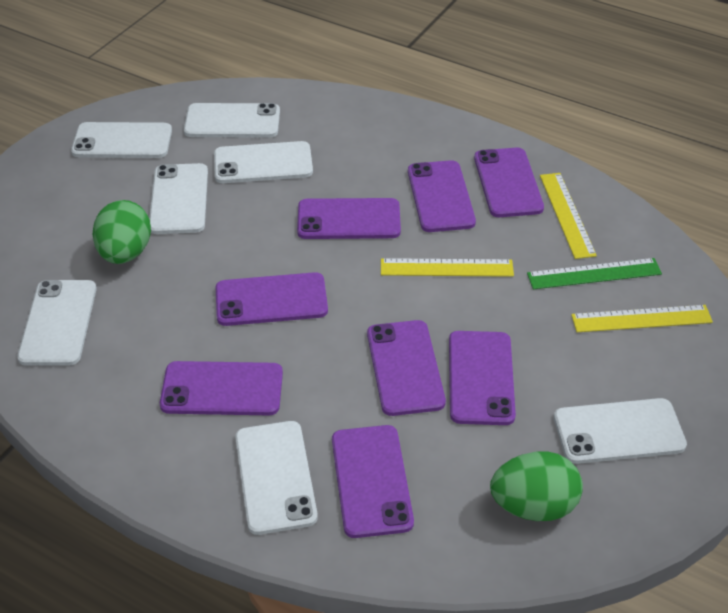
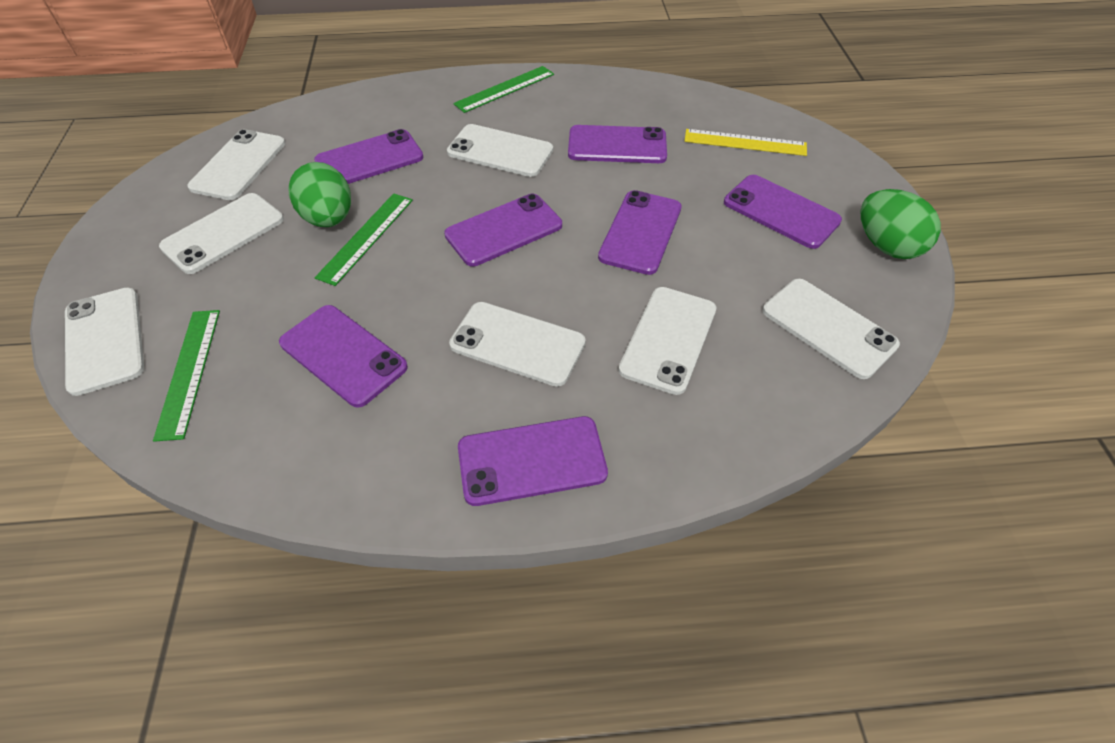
green ruler: 1 -> 3
purple phone: 8 -> 7
yellow ruler: 3 -> 1

